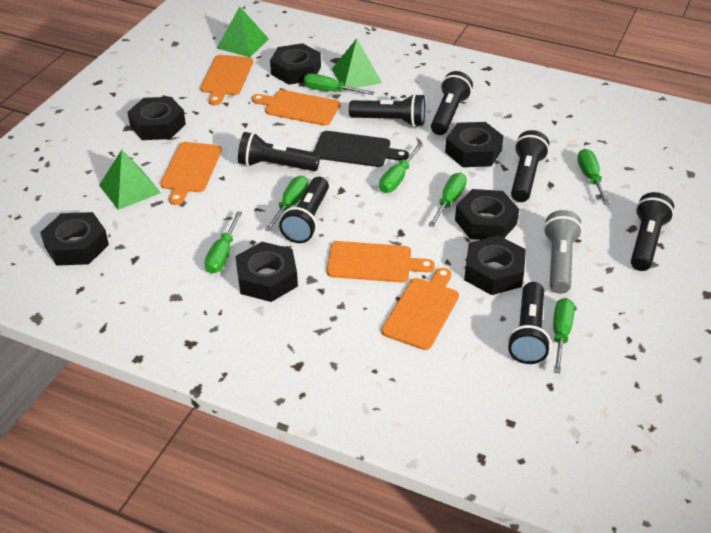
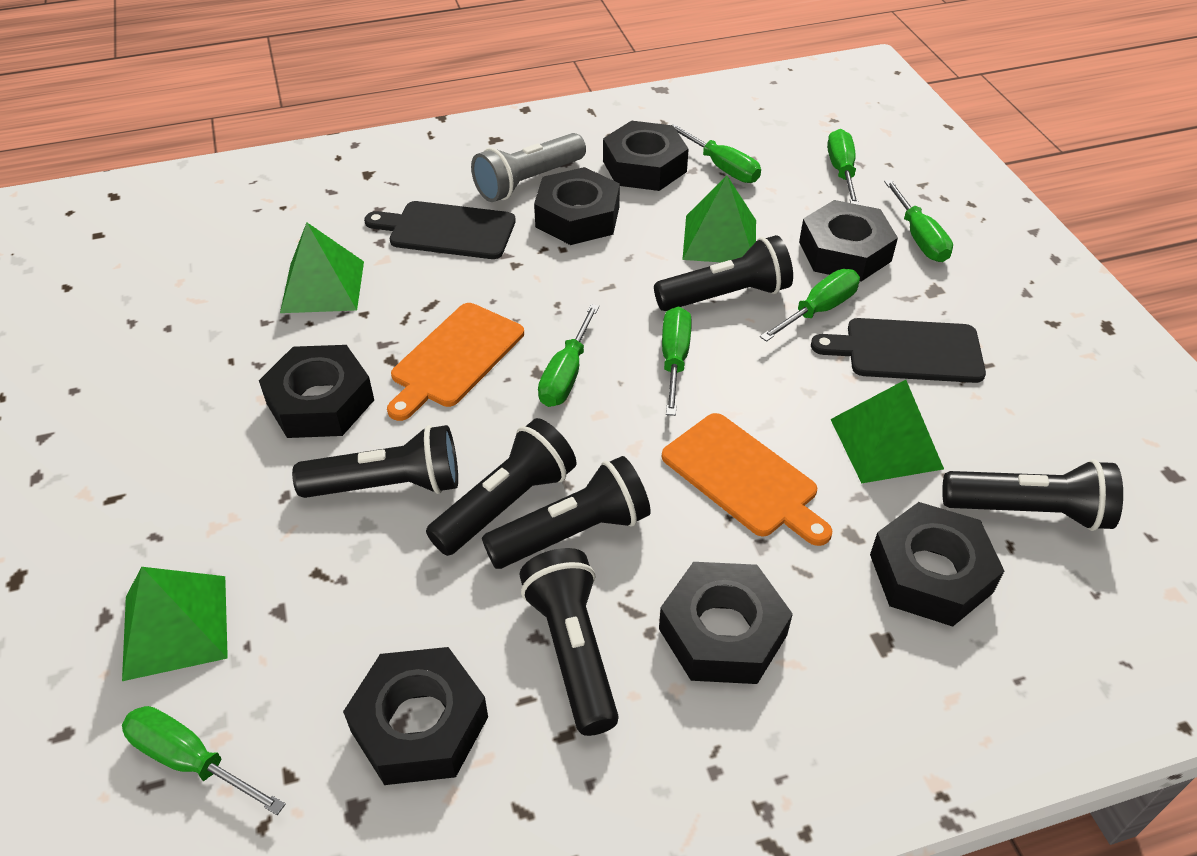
black cutting board: 1 -> 2
black flashlight: 7 -> 6
green pyramid: 3 -> 4
orange cutting board: 5 -> 2

